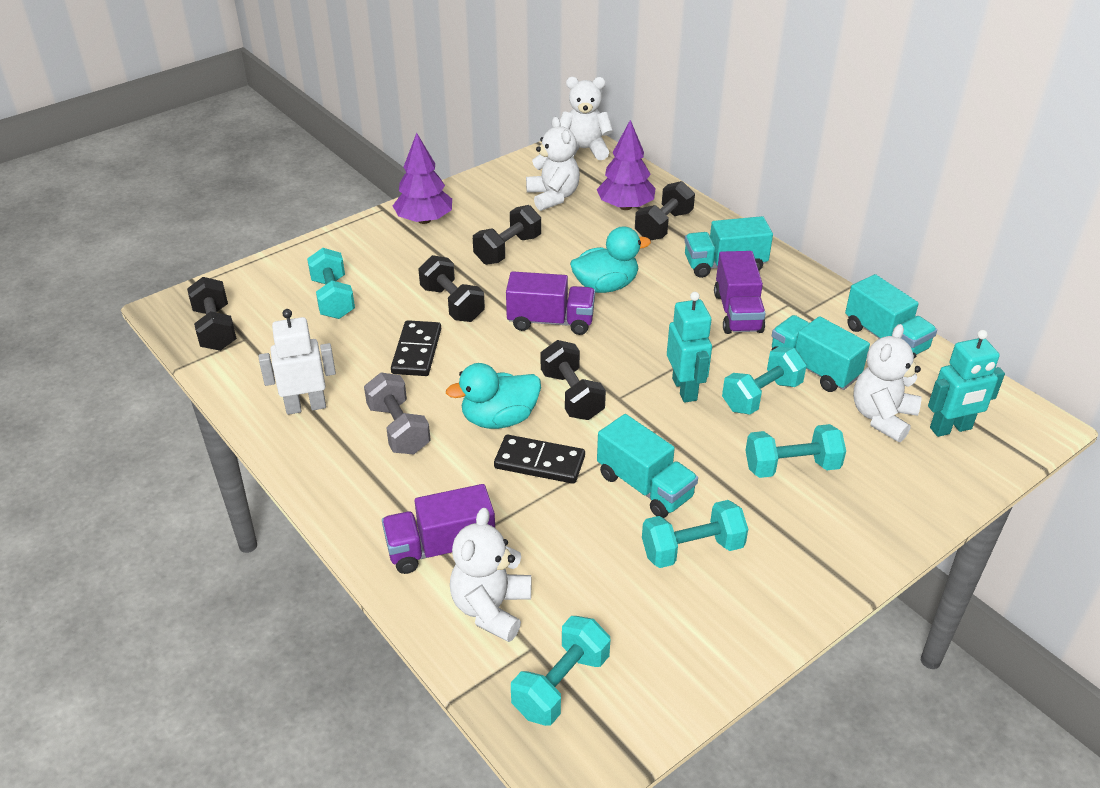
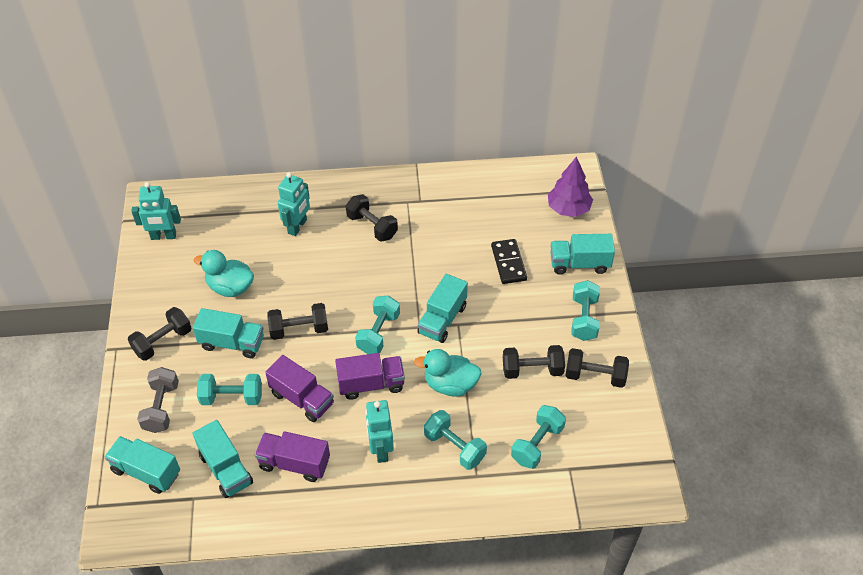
black domino: 2 -> 1
purple tree: 2 -> 1
turquoise robot: 2 -> 3
turquoise truck: 4 -> 5
white robot: 1 -> 0
white teddy bear: 4 -> 0

